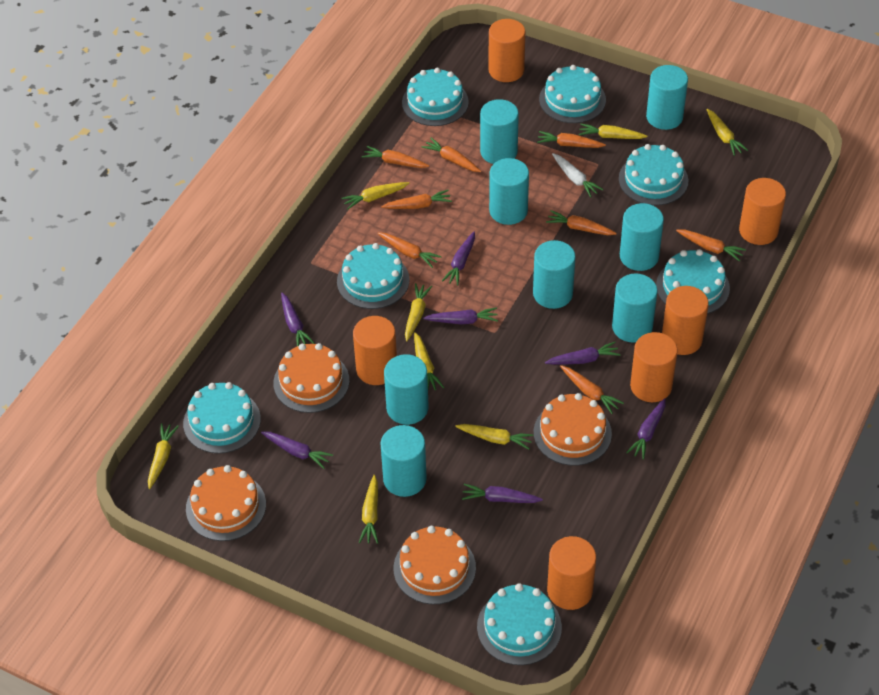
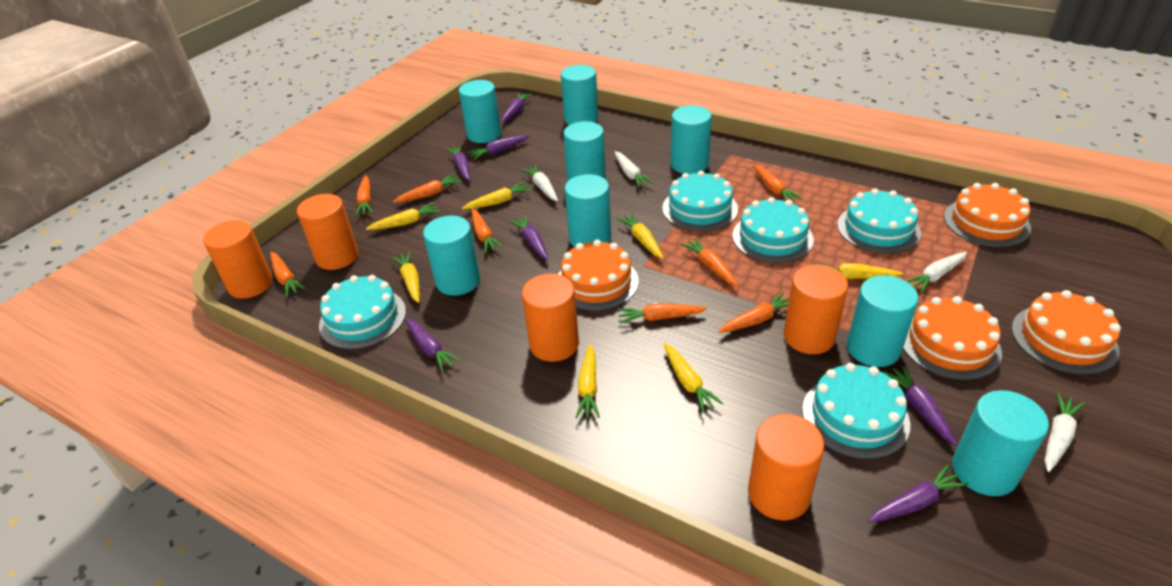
orange cylinder: 6 -> 5
turquoise cake: 7 -> 5
white carrot: 1 -> 4
yellow carrot: 8 -> 7

